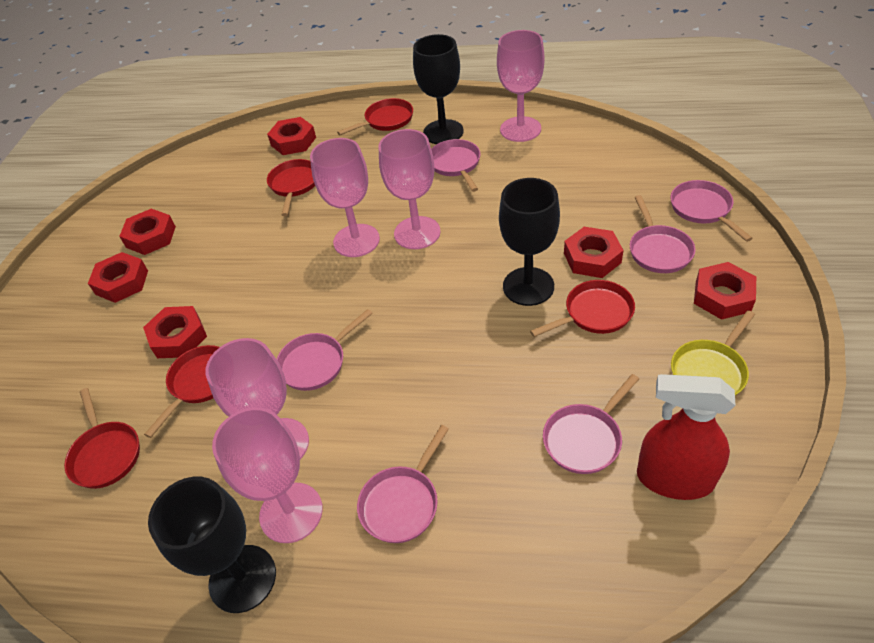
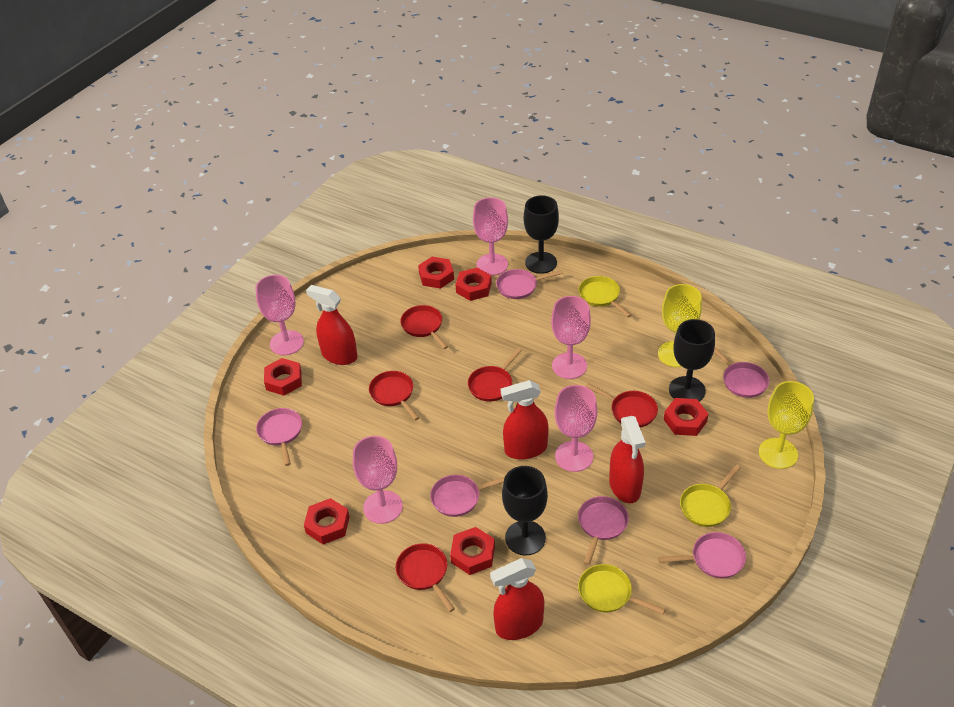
red spray bottle: 1 -> 4
yellow goblet: 0 -> 2
yellow pan: 1 -> 3

